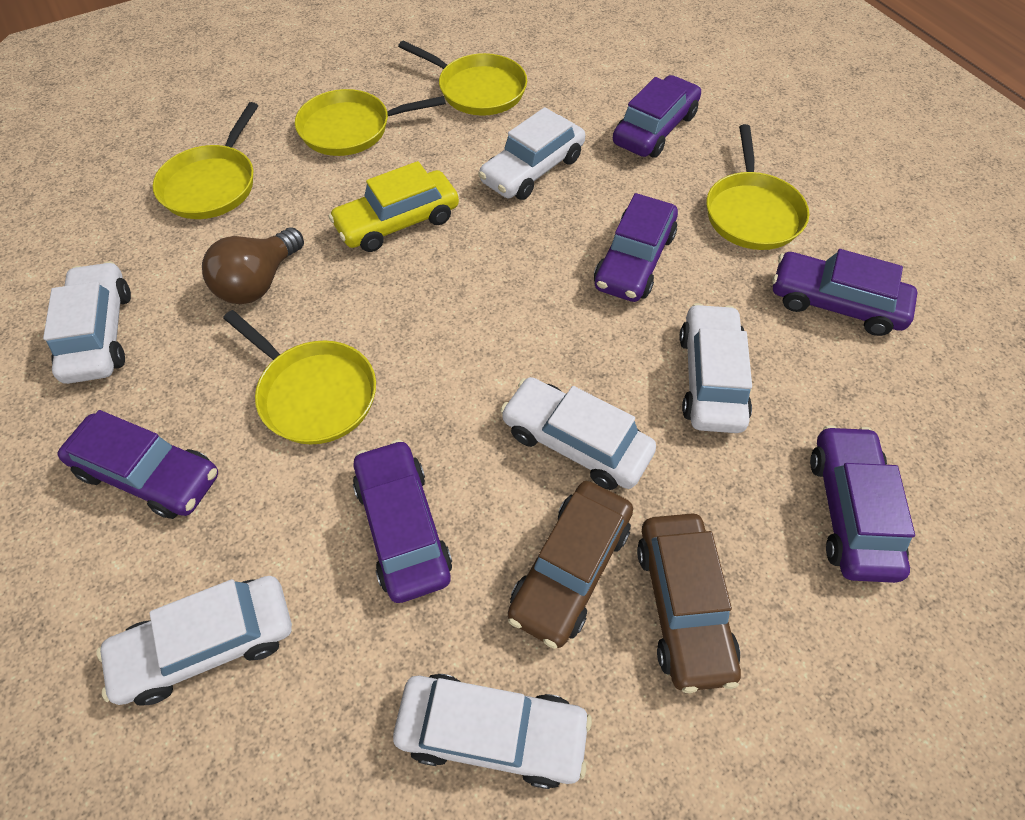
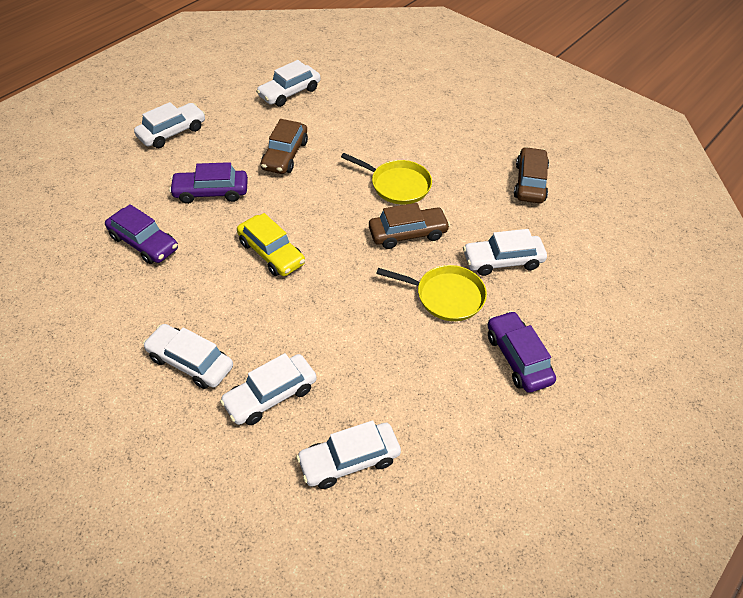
brown car: 2 -> 3
brown light bulb: 1 -> 0
purple car: 6 -> 3
yellow pan: 5 -> 2

